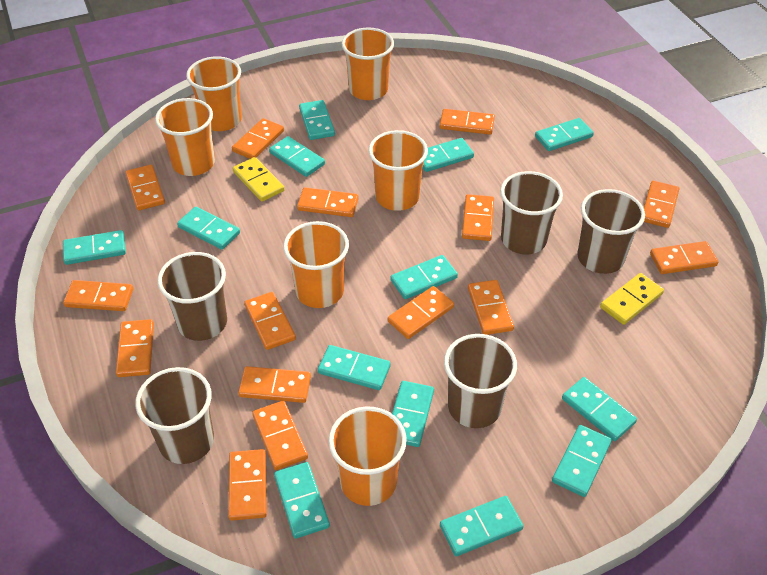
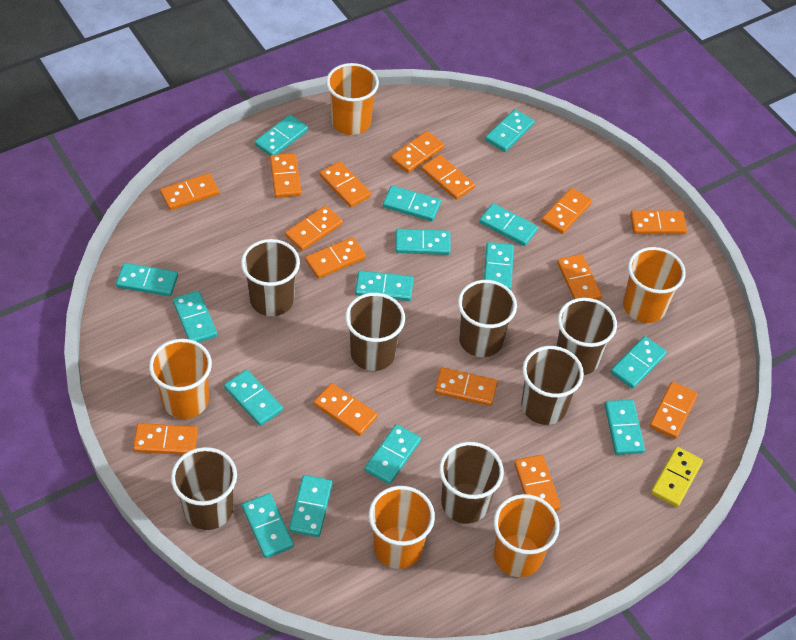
brown cup: 5 -> 7
orange cup: 6 -> 5
turquoise domino: 13 -> 15
yellow domino: 2 -> 1

